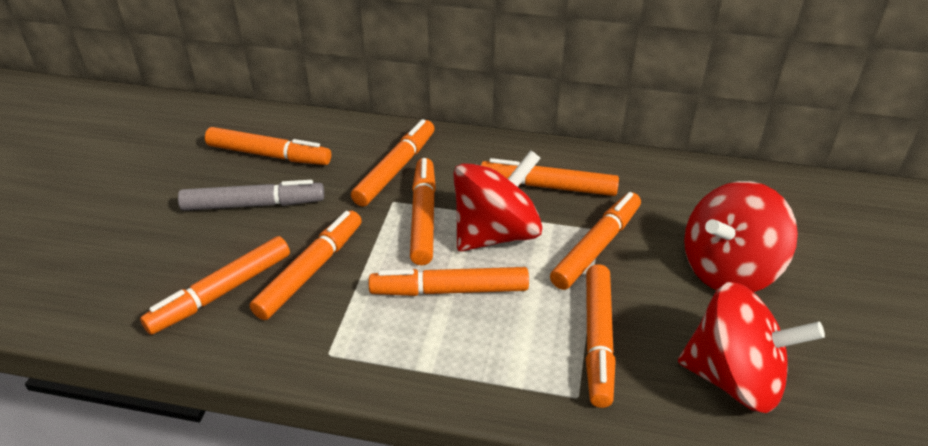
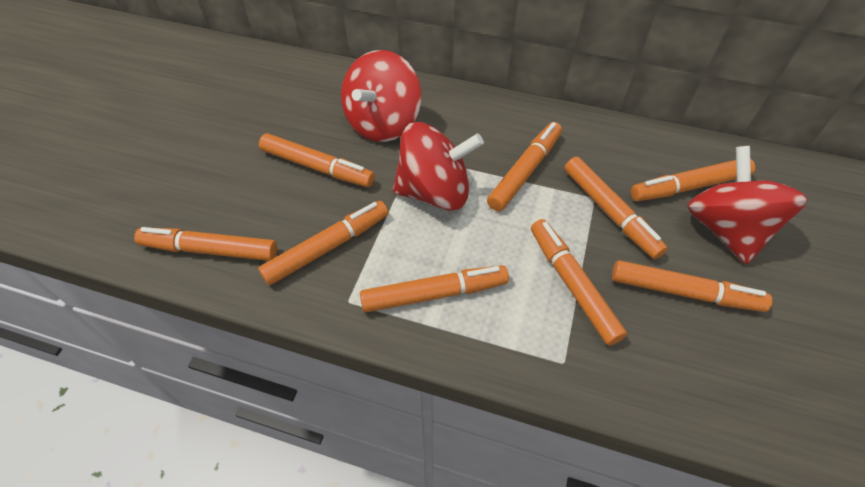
grey marker: 1 -> 0

